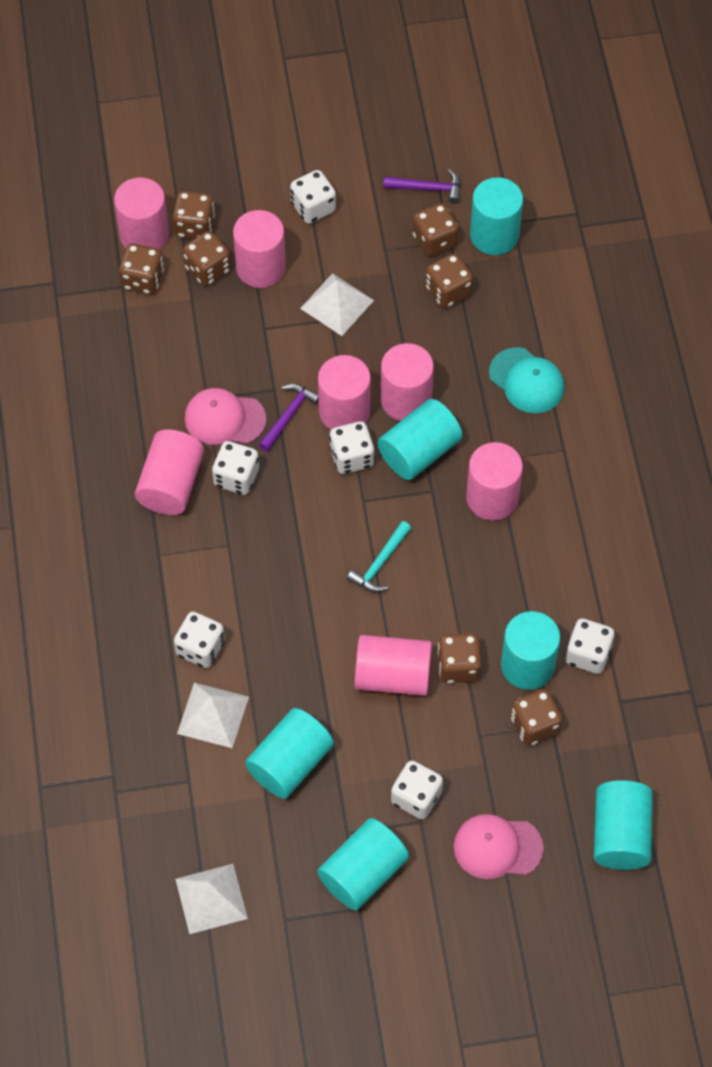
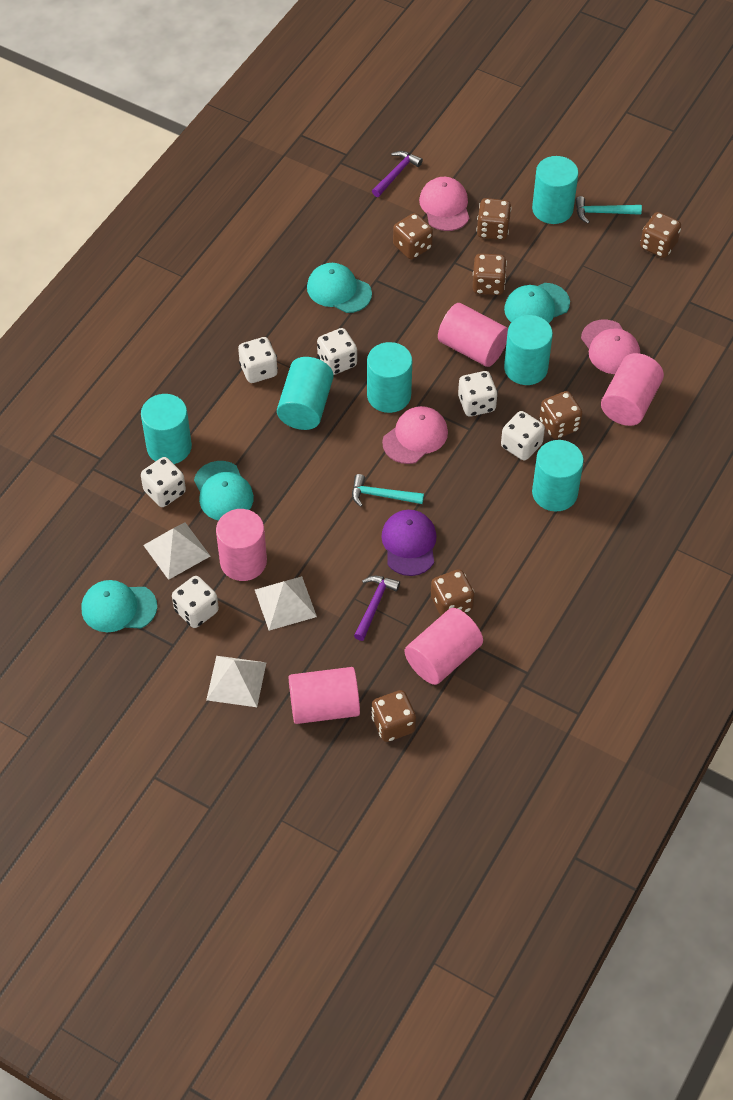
pink cap: 2 -> 3
pink cylinder: 7 -> 5
purple cap: 0 -> 1
turquoise cap: 1 -> 4
turquoise hammer: 1 -> 2

